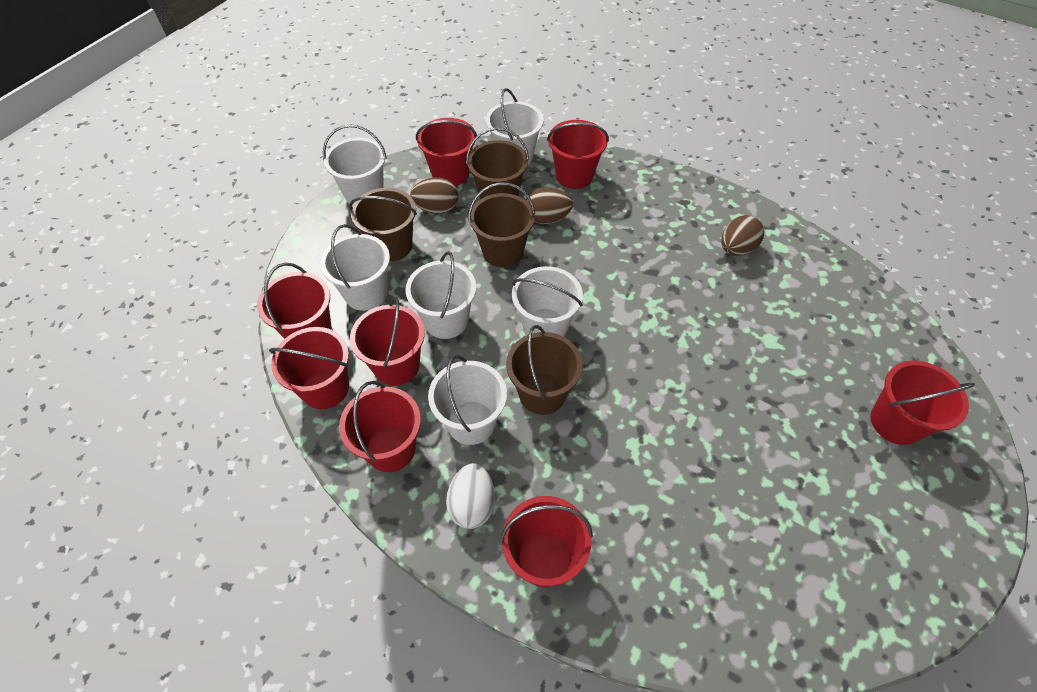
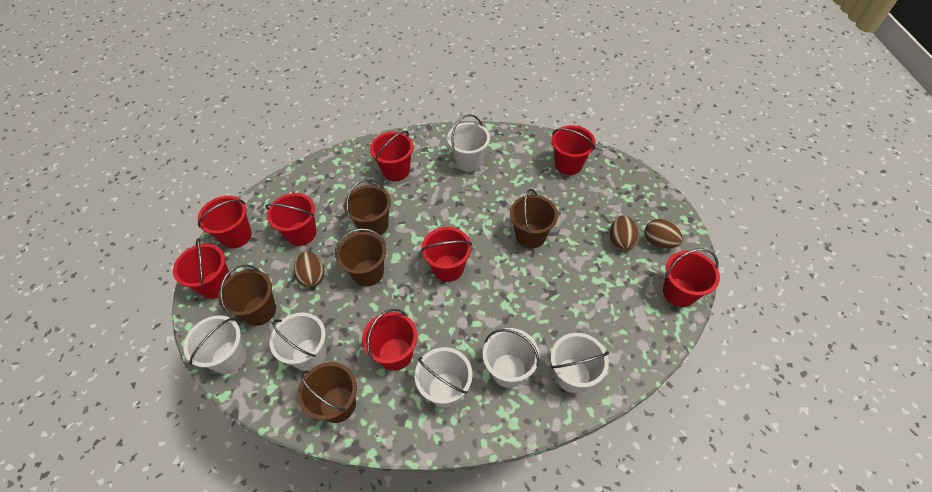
brown bucket: 4 -> 5
white egg: 1 -> 0

